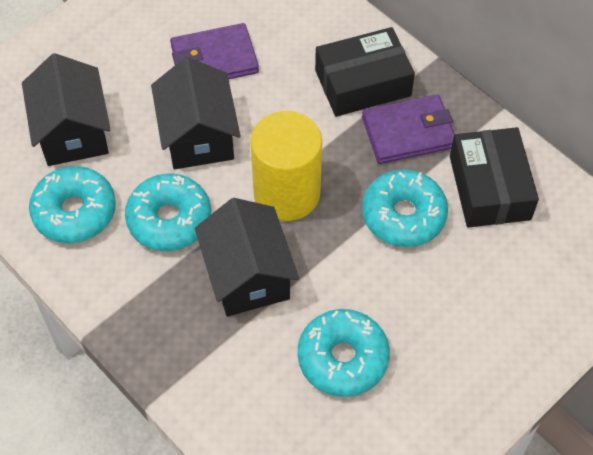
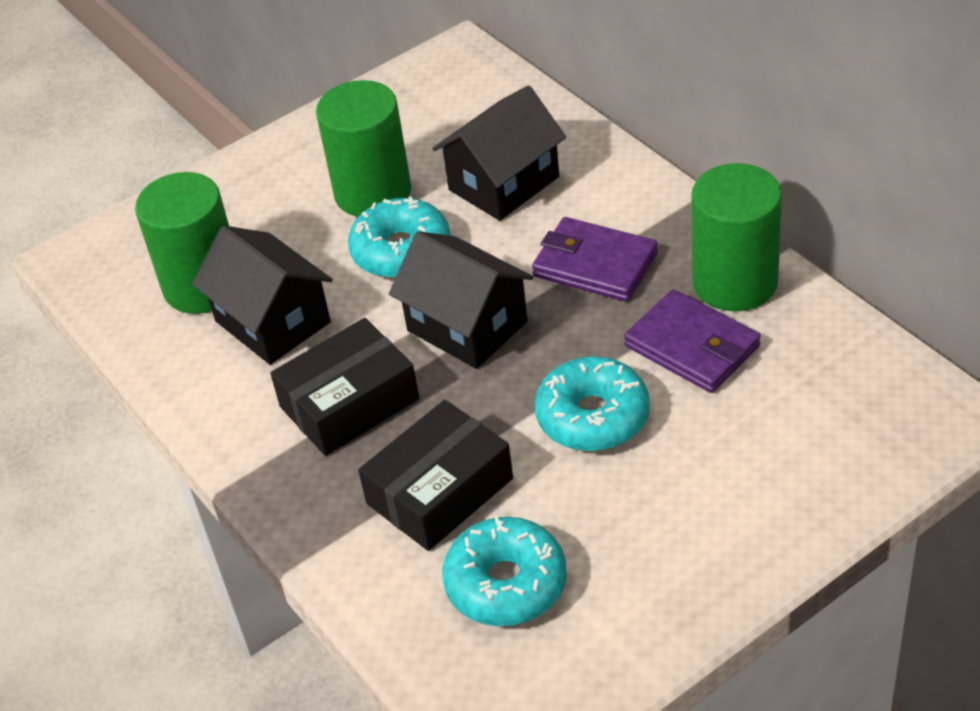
green cylinder: 0 -> 3
turquoise donut: 4 -> 3
yellow cylinder: 1 -> 0

